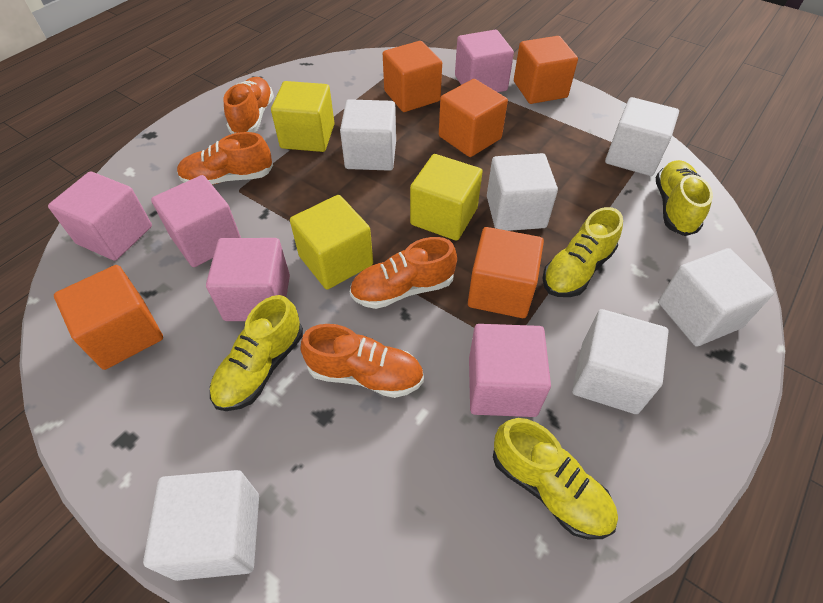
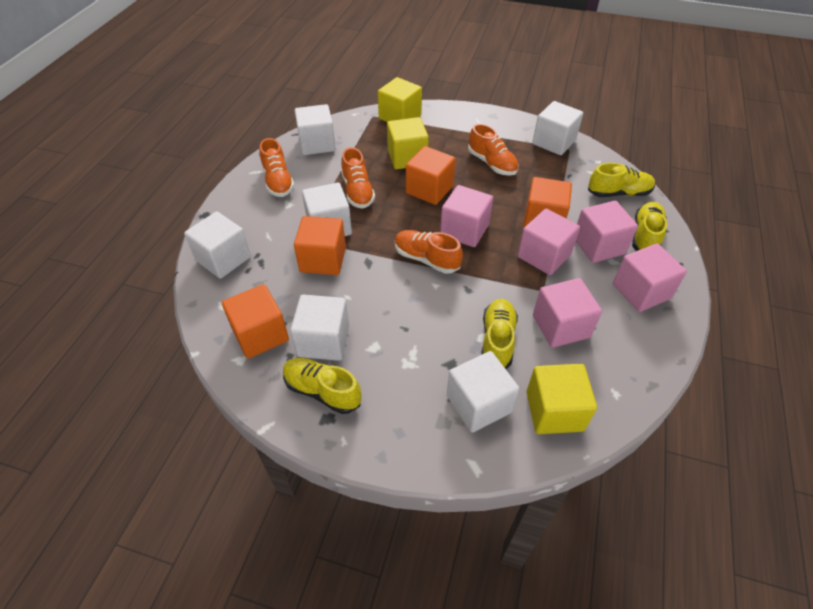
orange cube: 5 -> 4

